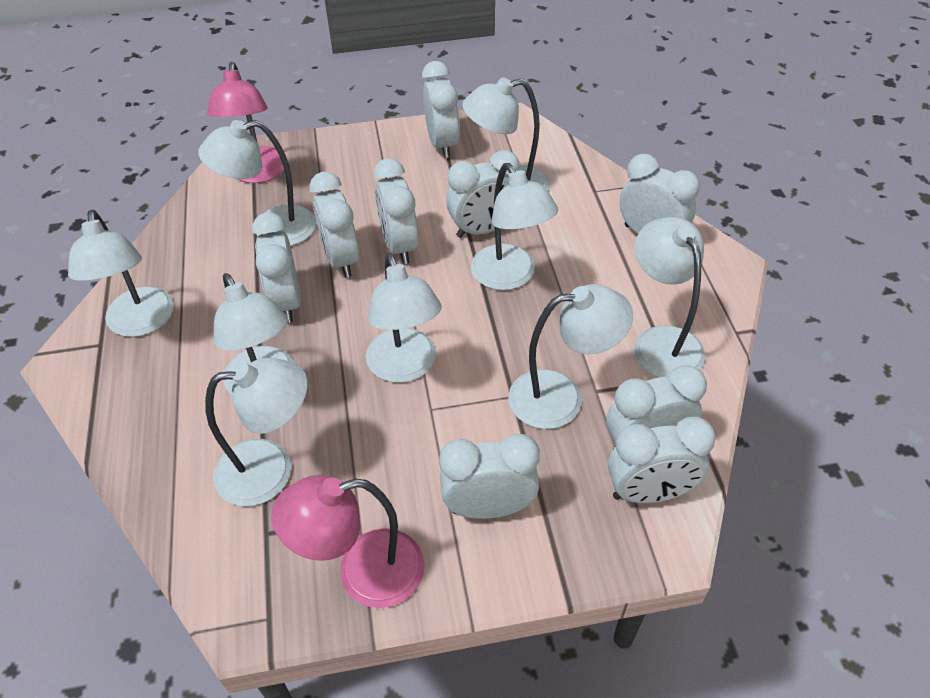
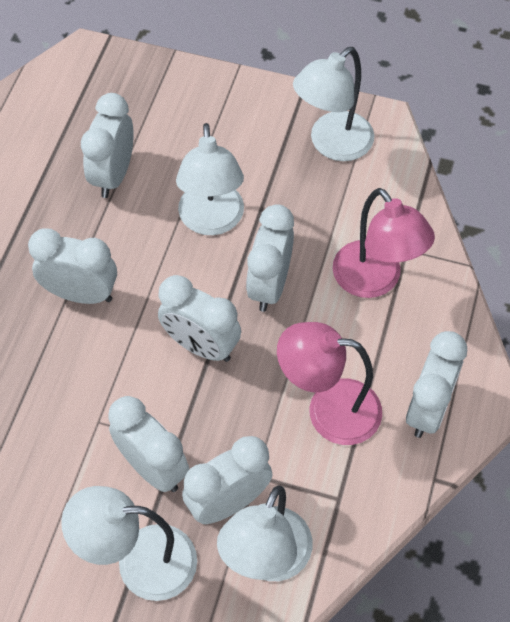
white clock: 9 -> 7
white lamp: 9 -> 4

